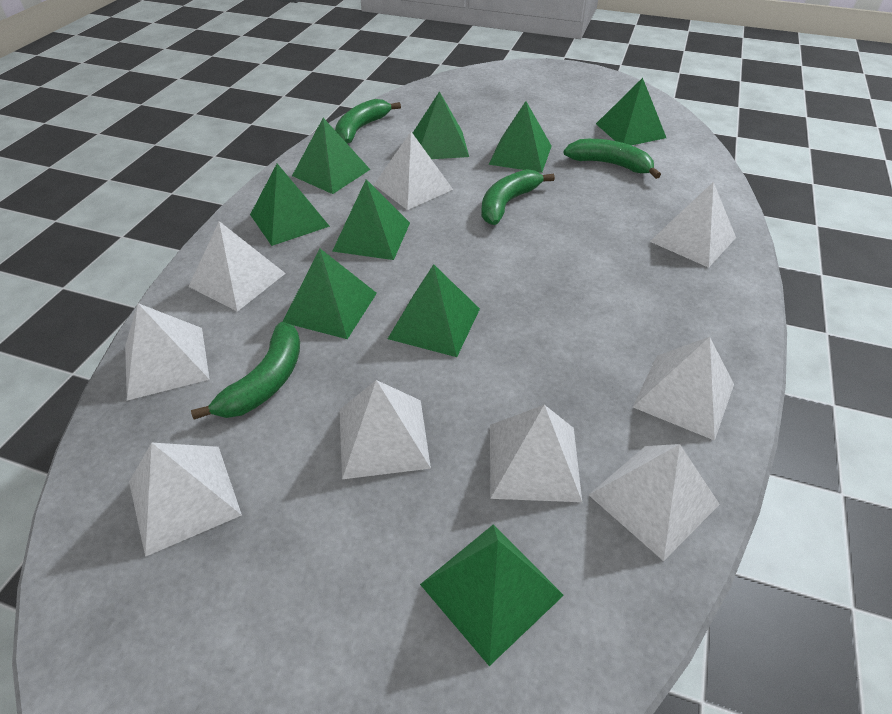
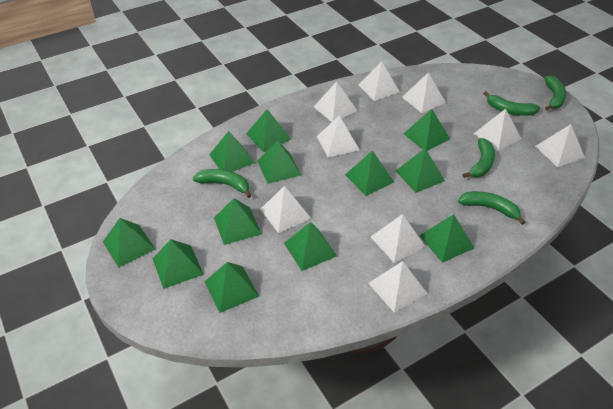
green banana: 4 -> 5
green pyramid: 9 -> 12

